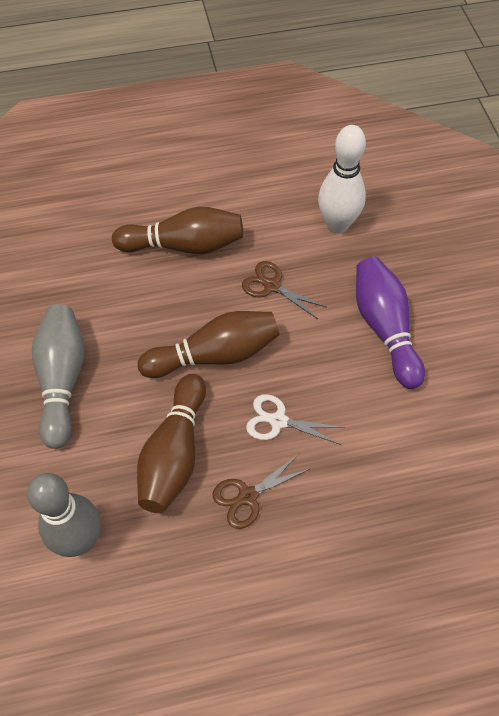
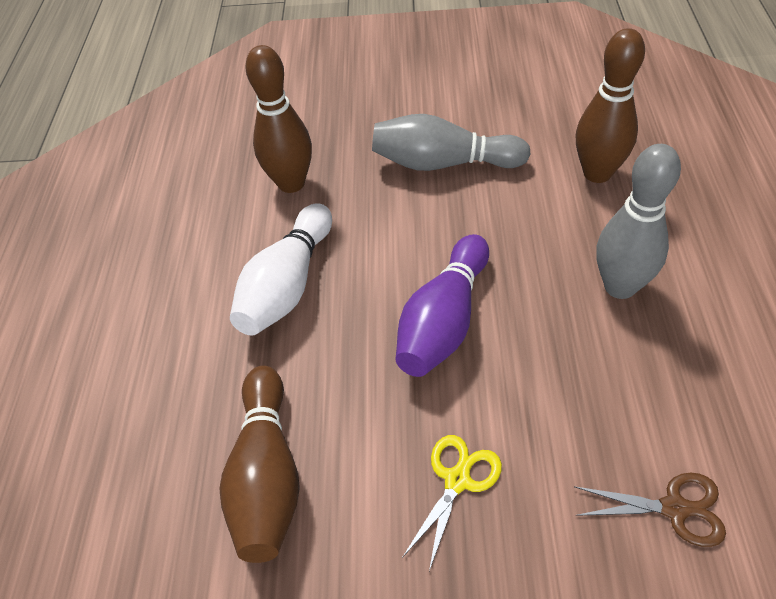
brown scissors: 2 -> 1
white scissors: 1 -> 0
yellow scissors: 0 -> 1

